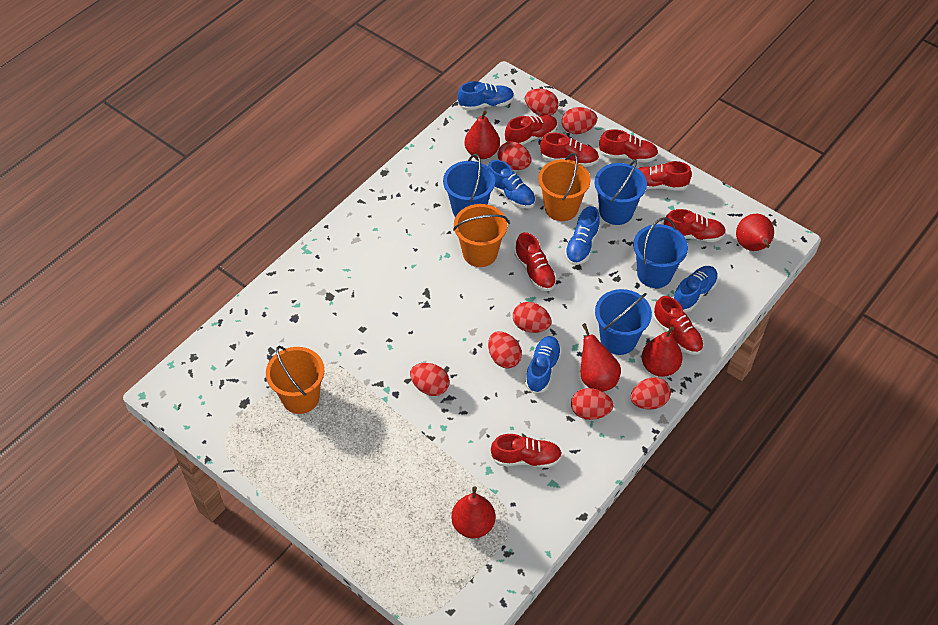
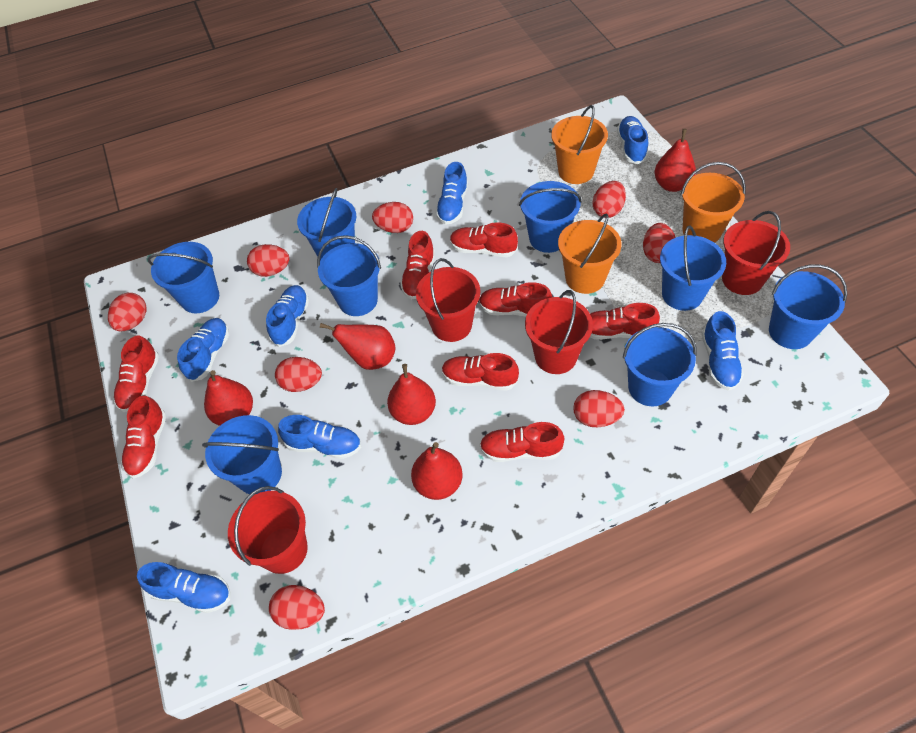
blue bucket: 4 -> 8
blue shoe: 5 -> 7
red bucket: 0 -> 4

